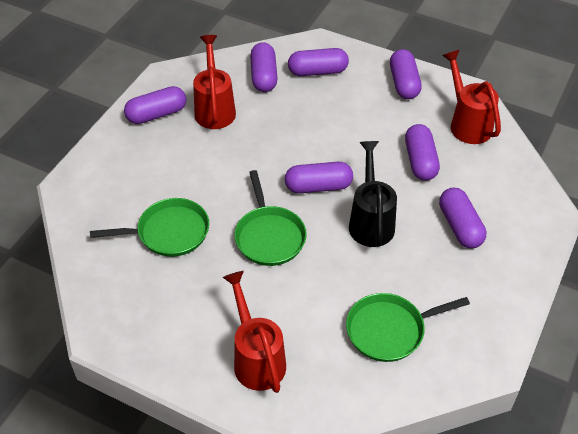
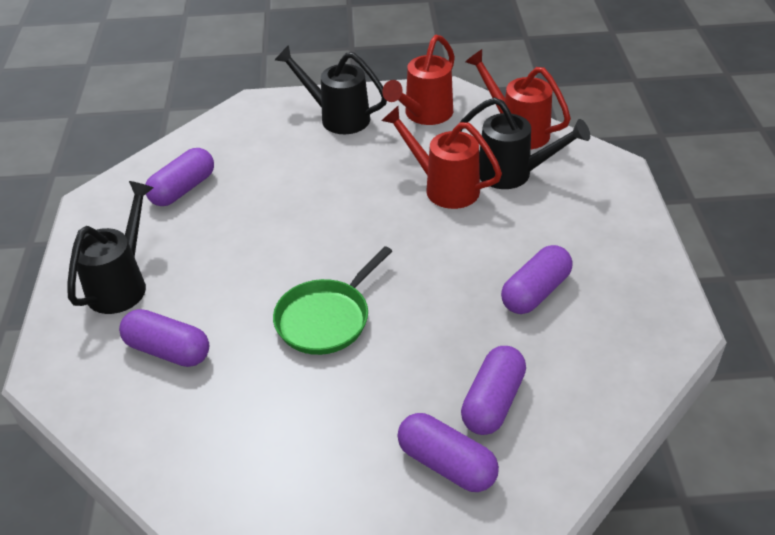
black watering can: 1 -> 3
green pan: 3 -> 1
purple capsule: 7 -> 5

